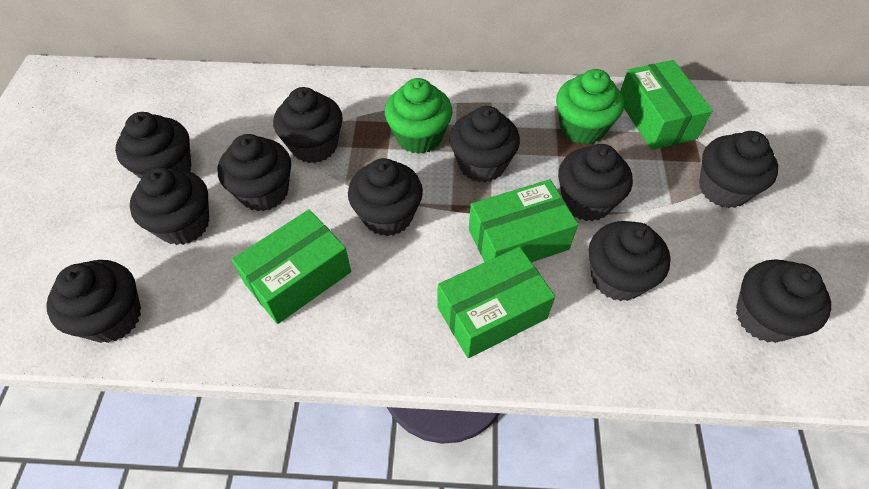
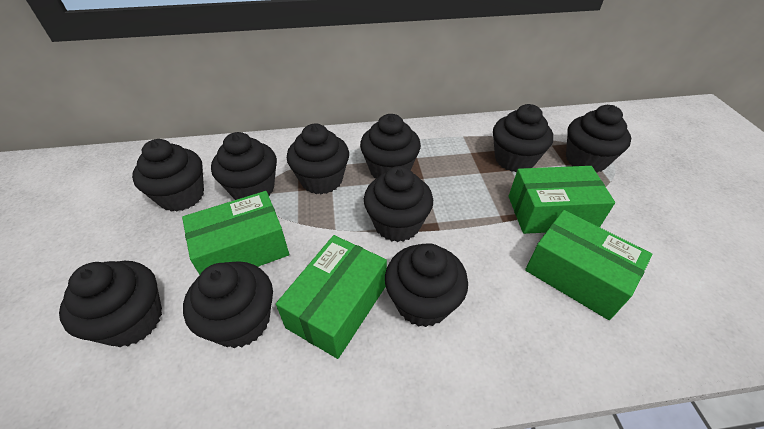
black cupcake: 11 -> 10
green cupcake: 2 -> 0

